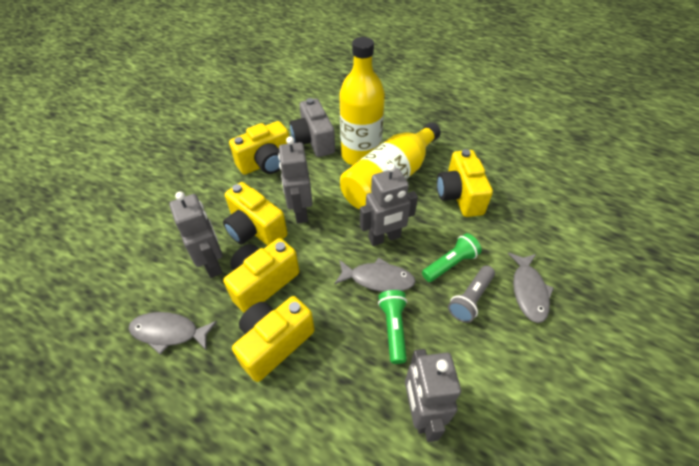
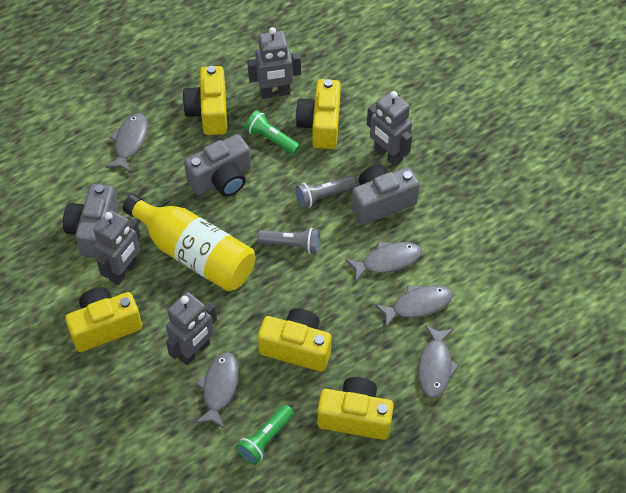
grey camera: 1 -> 3
grey fish: 3 -> 5
grey flashlight: 1 -> 2
yellow bottle: 2 -> 1

